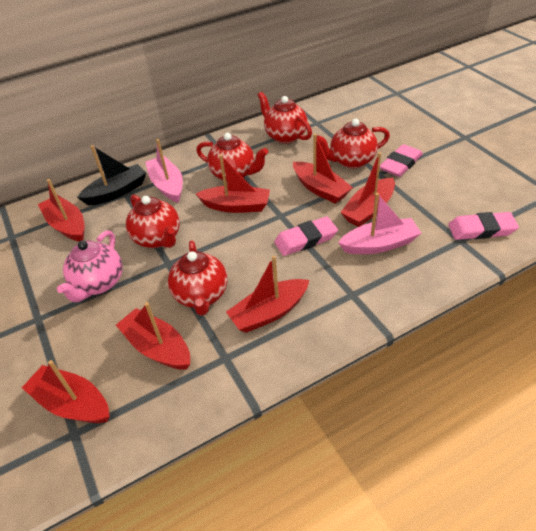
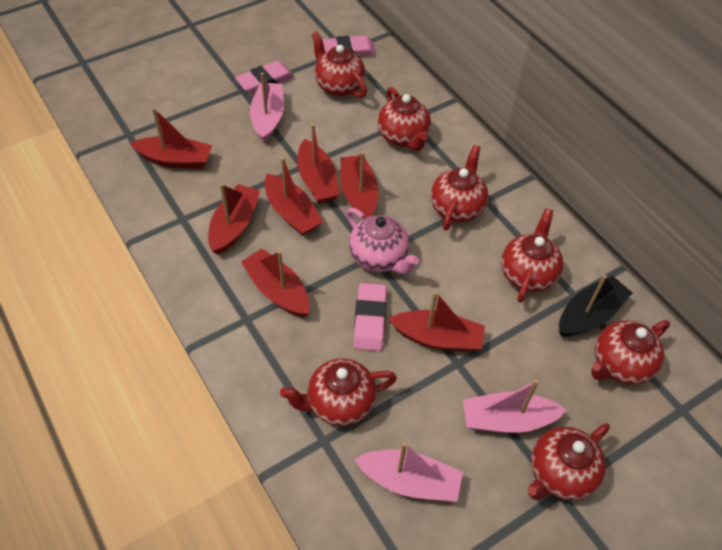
pink boat: 2 -> 3
red teapot: 5 -> 7

